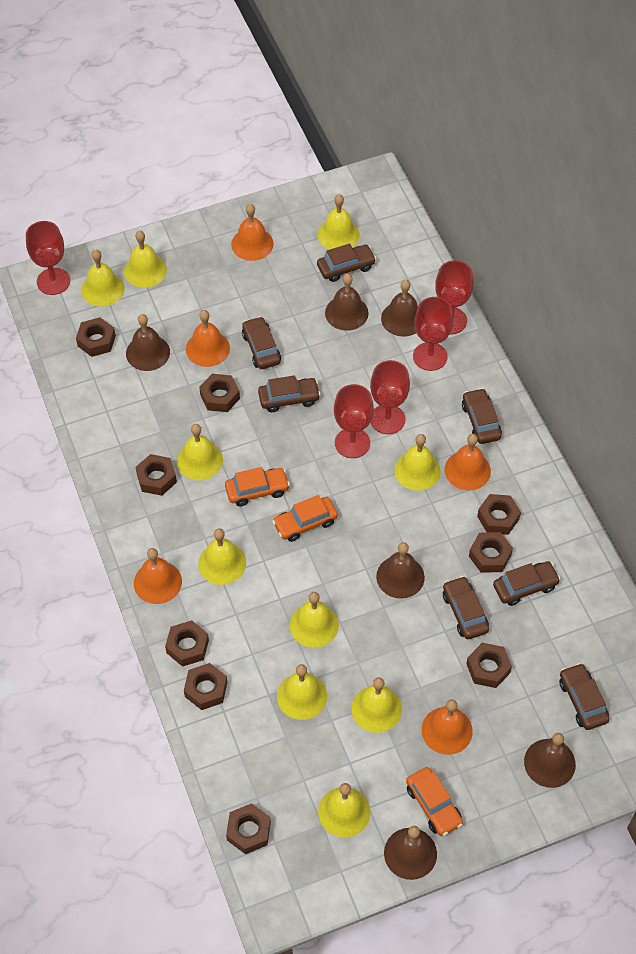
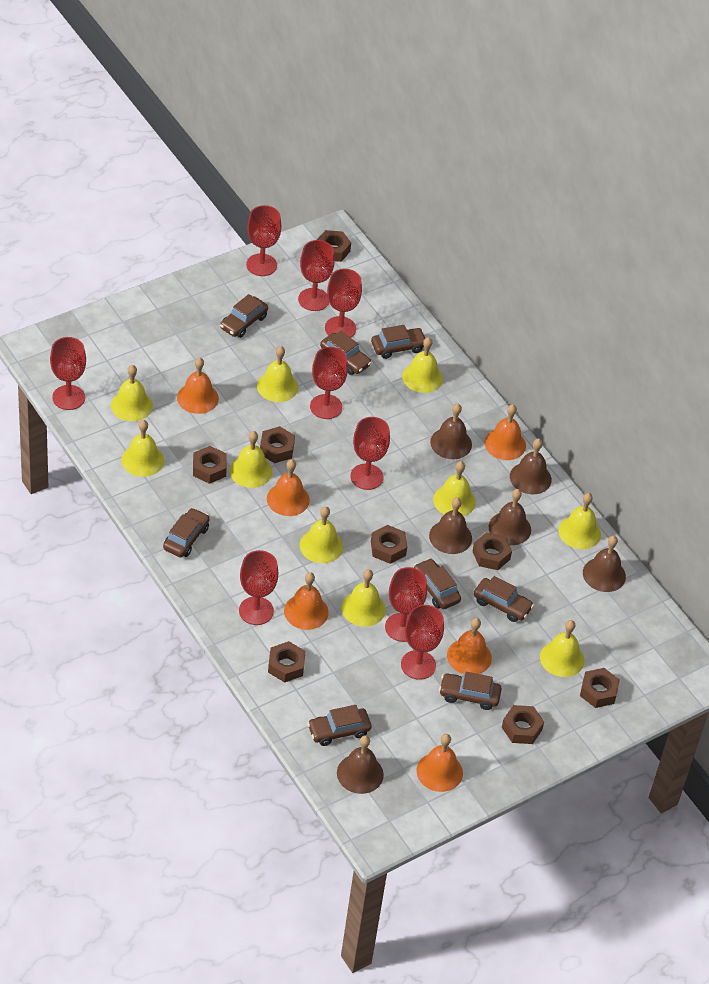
brown car: 7 -> 8
brown nut: 9 -> 8
orange bell: 5 -> 6
orange car: 3 -> 0
red goblet: 5 -> 9

